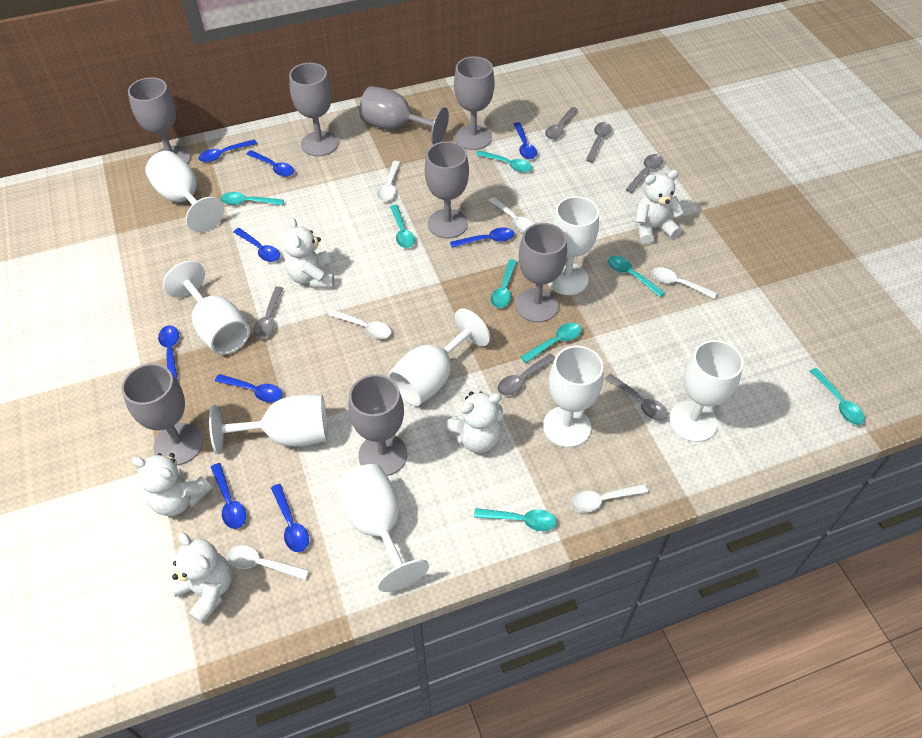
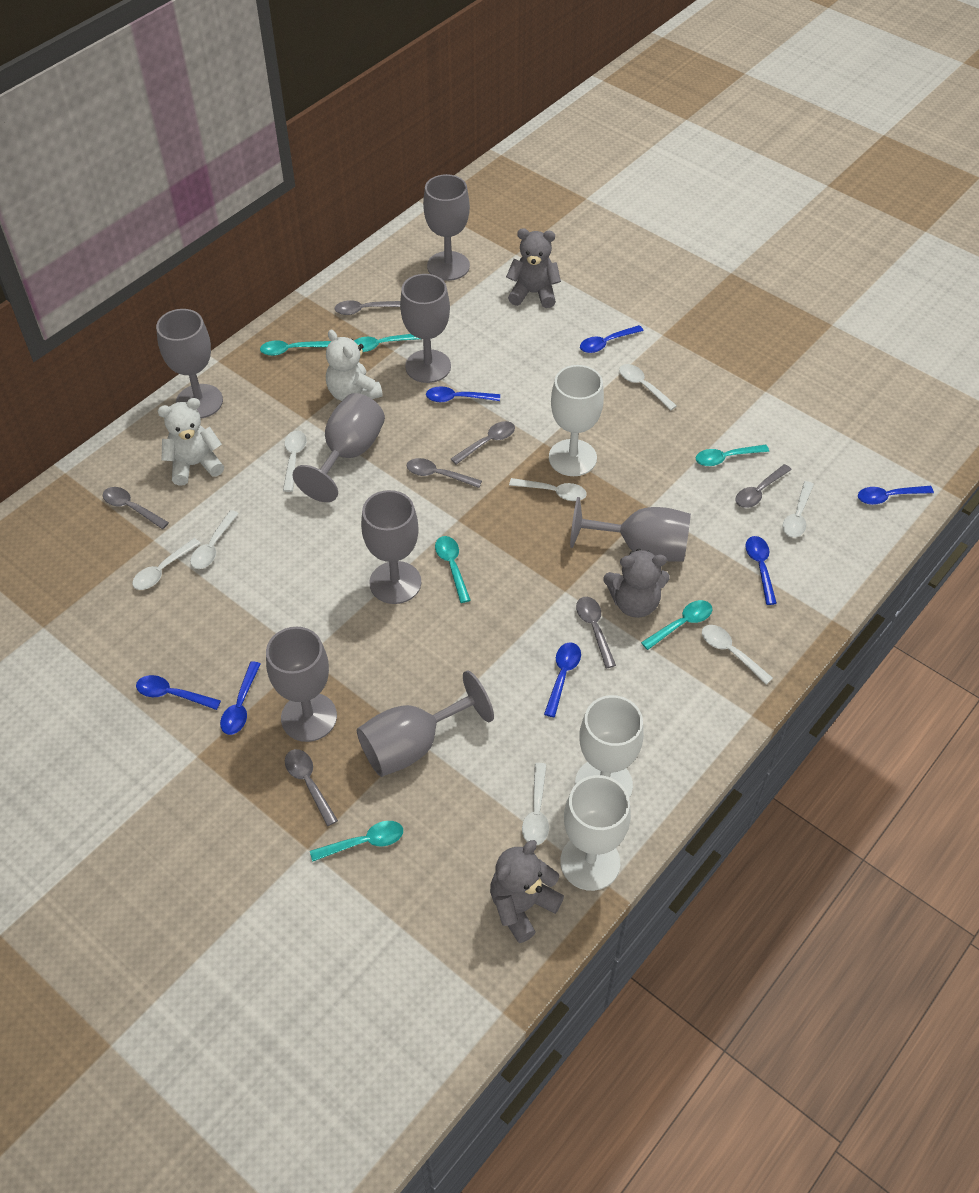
blue spoon: 9 -> 7
grey spoon: 6 -> 7
grey teddy bear: 0 -> 3
turquoise spoon: 8 -> 6
white goblet: 8 -> 3
white spoon: 6 -> 8
white teddy bear: 5 -> 2

